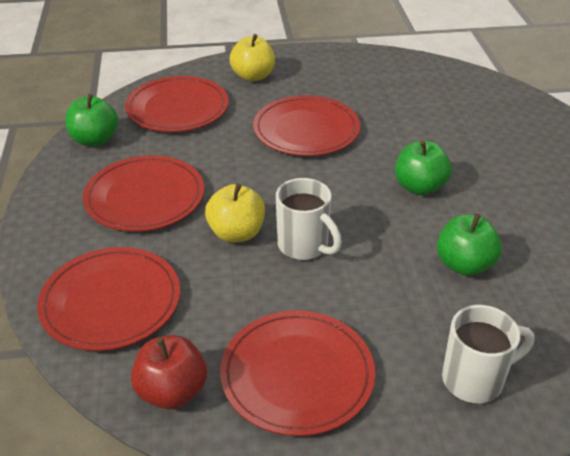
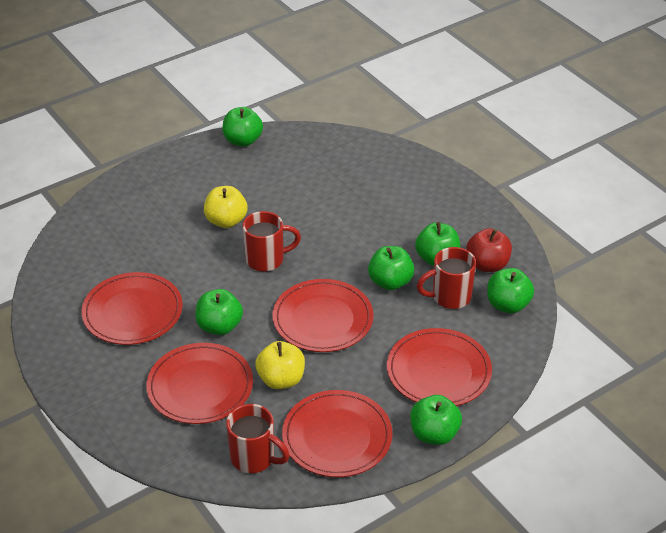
green apple: 3 -> 6
red mug: 0 -> 3
white mug: 2 -> 0

